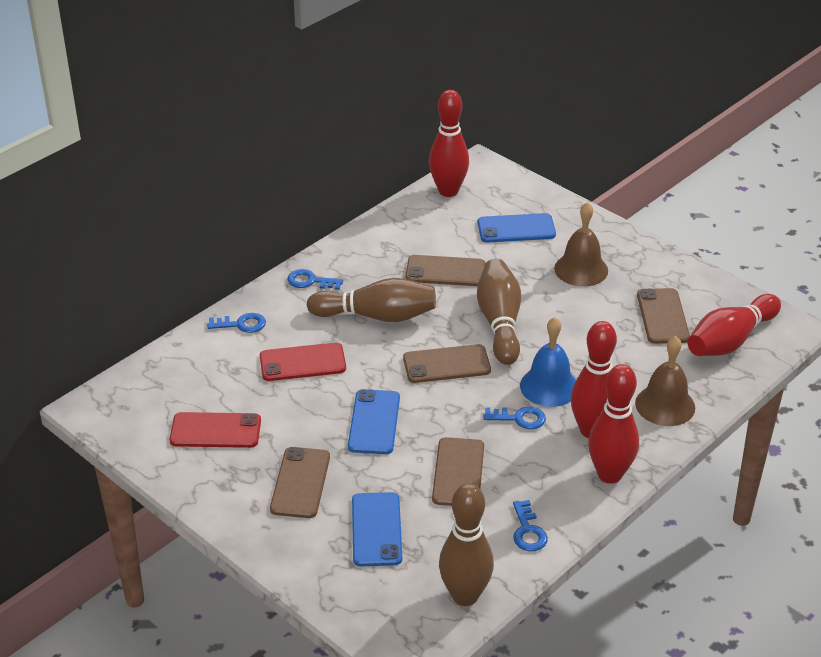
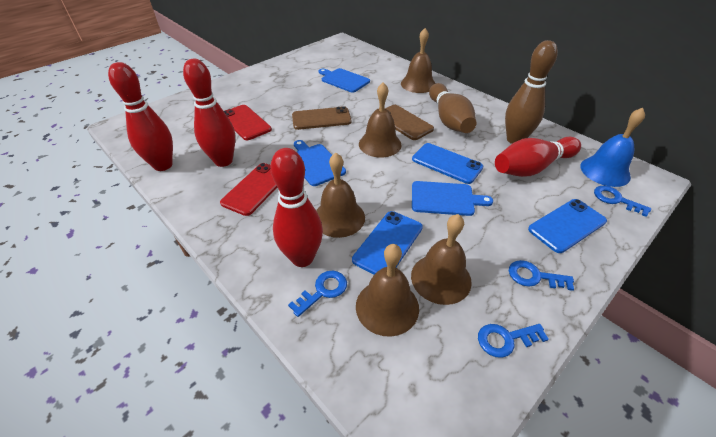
blue cutting board: 0 -> 3
brown bell: 2 -> 5
brown bowling pin: 3 -> 2
brown phone: 5 -> 2

